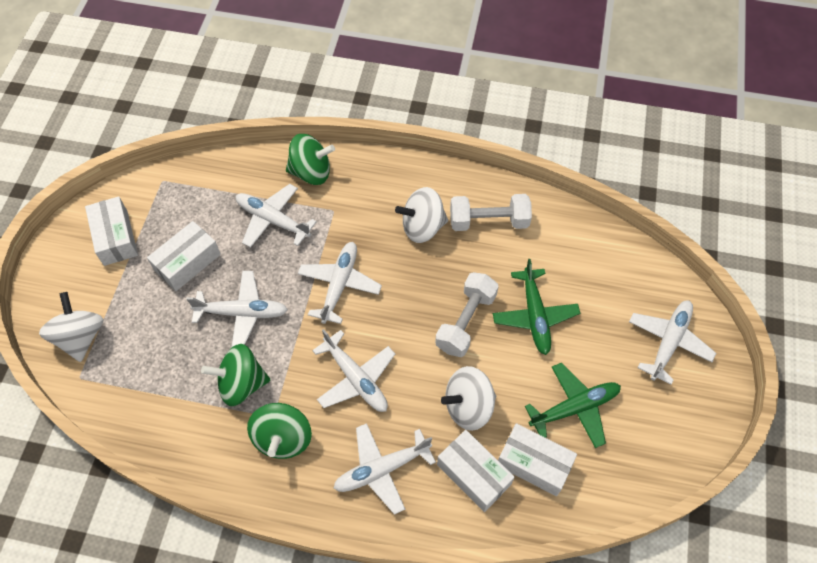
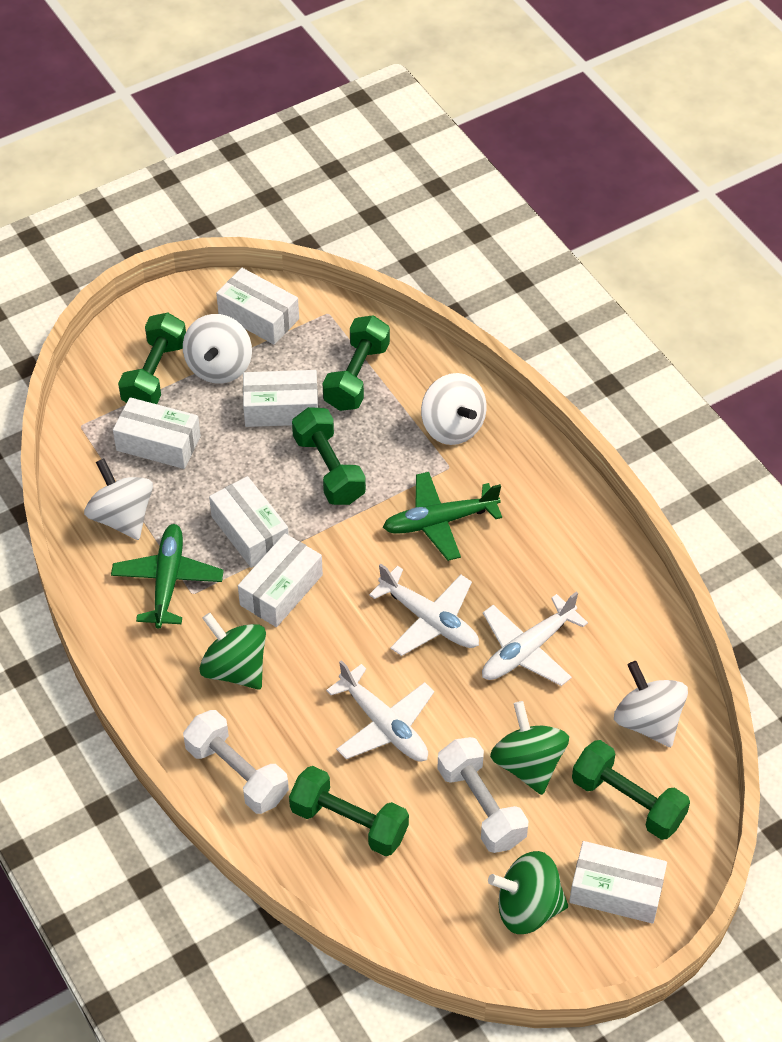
green dumbbell: 0 -> 5
white box: 4 -> 6
white plane: 6 -> 3
white spinning top: 3 -> 4

